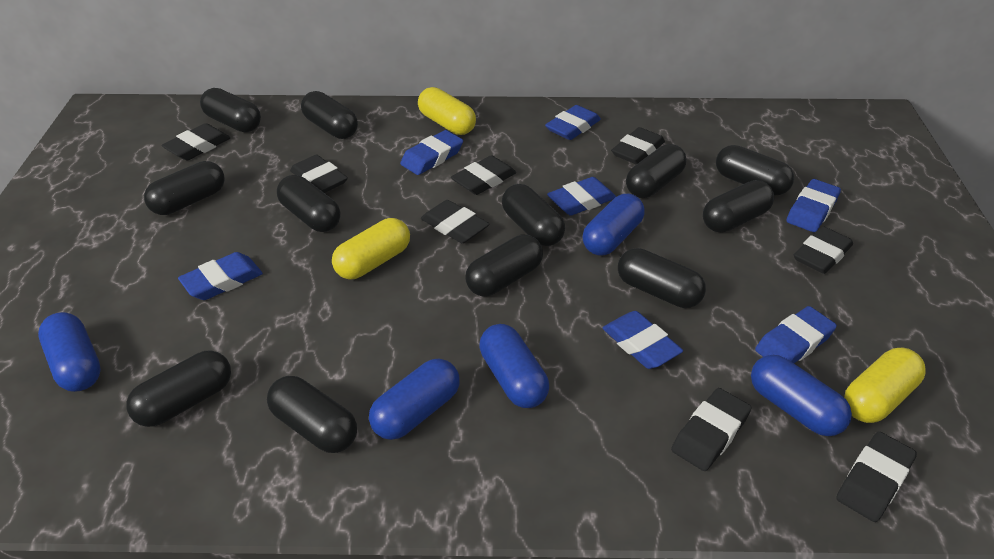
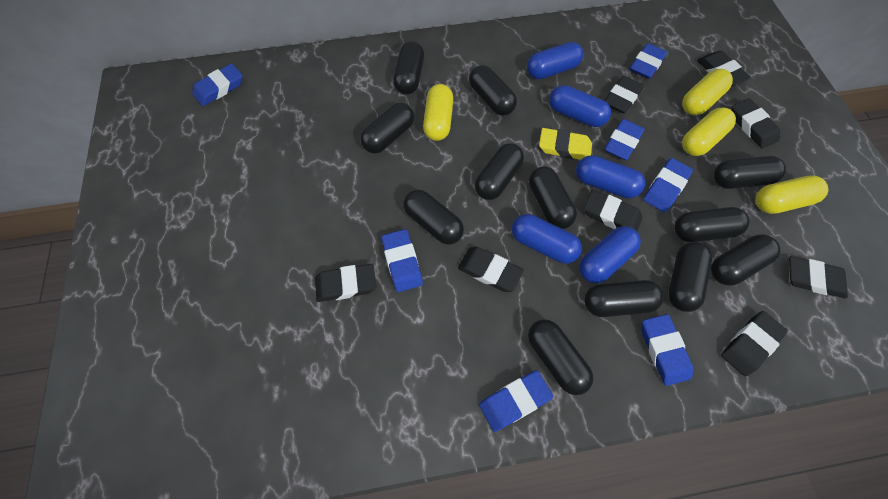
yellow capsule: 3 -> 4
yellow eraser: 0 -> 1

